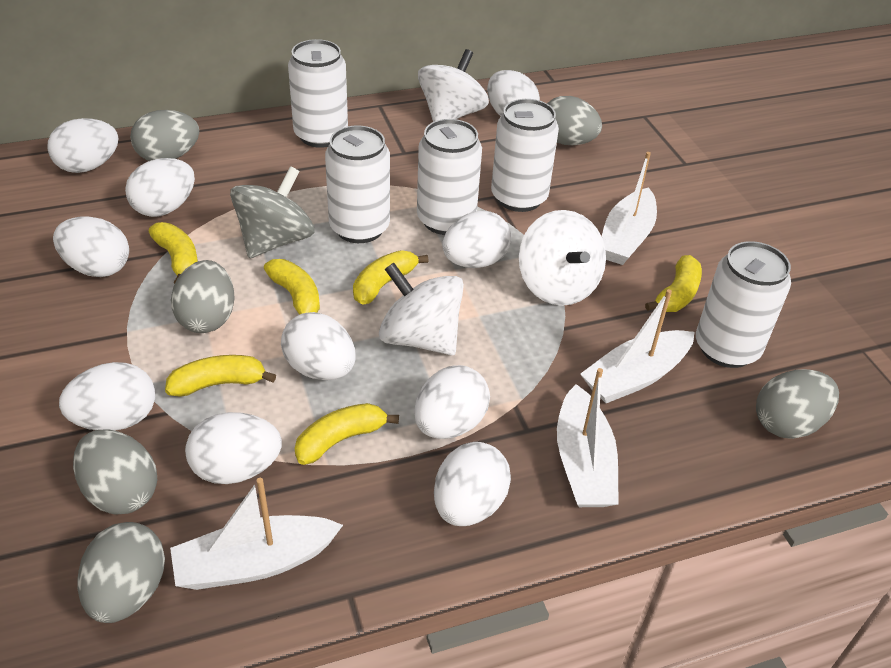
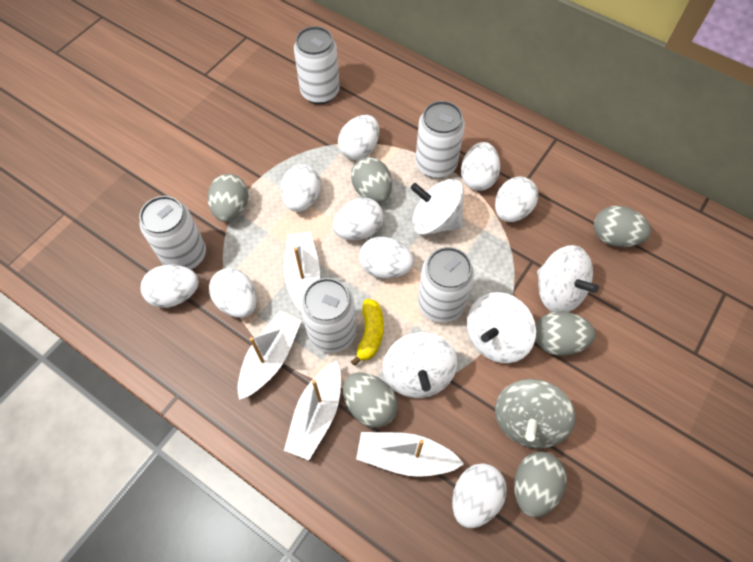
white egg: 10 -> 9
white spinning top: 3 -> 4
yellow banana: 6 -> 1

